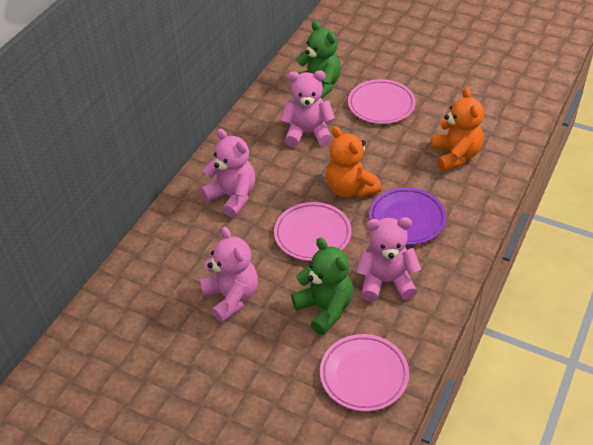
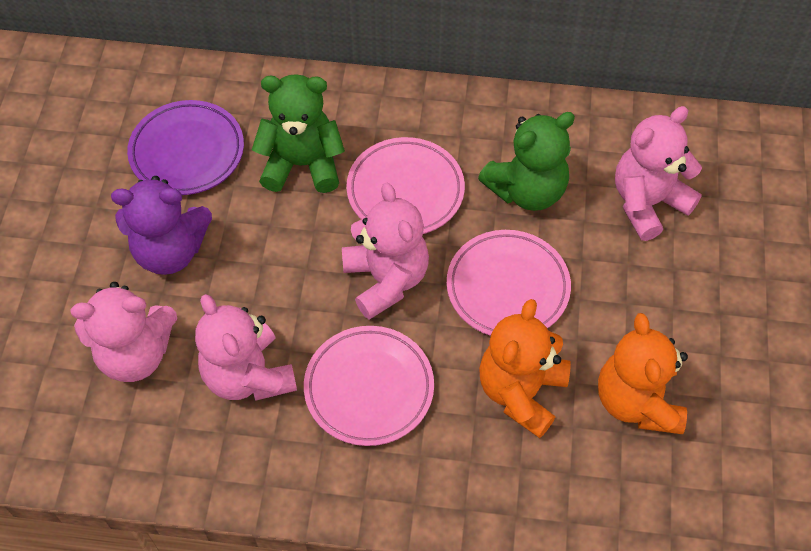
purple teddy bear: 0 -> 1

